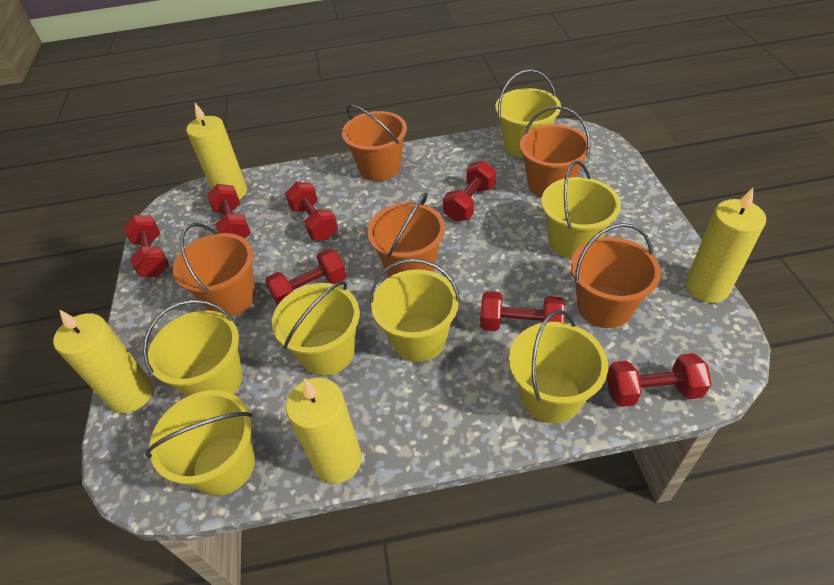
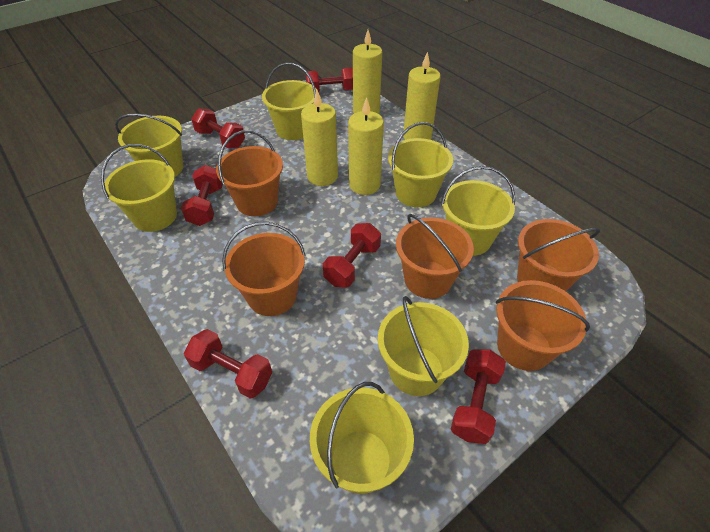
red dumbbell: 7 -> 6

